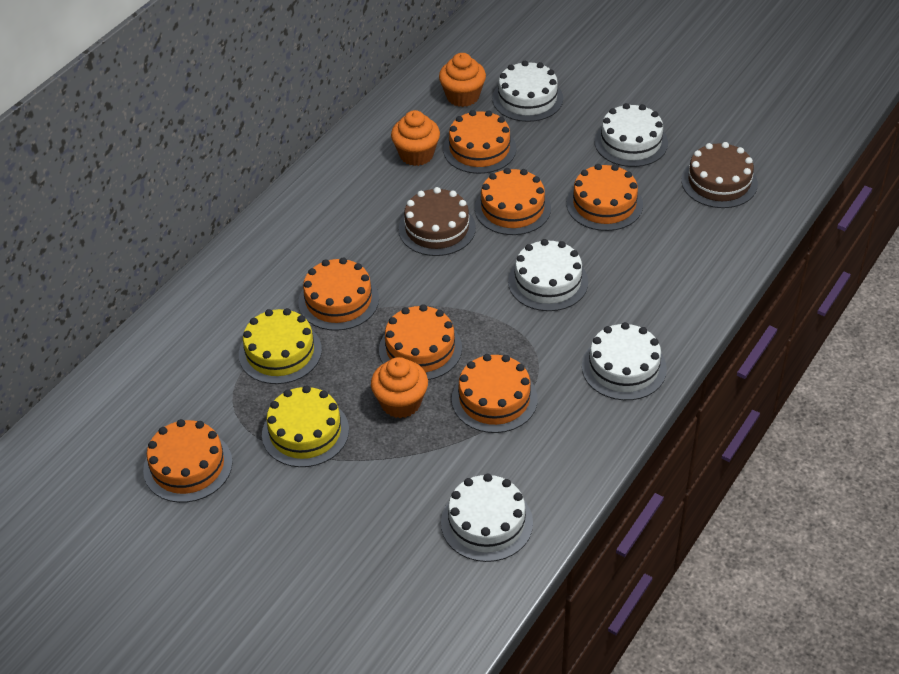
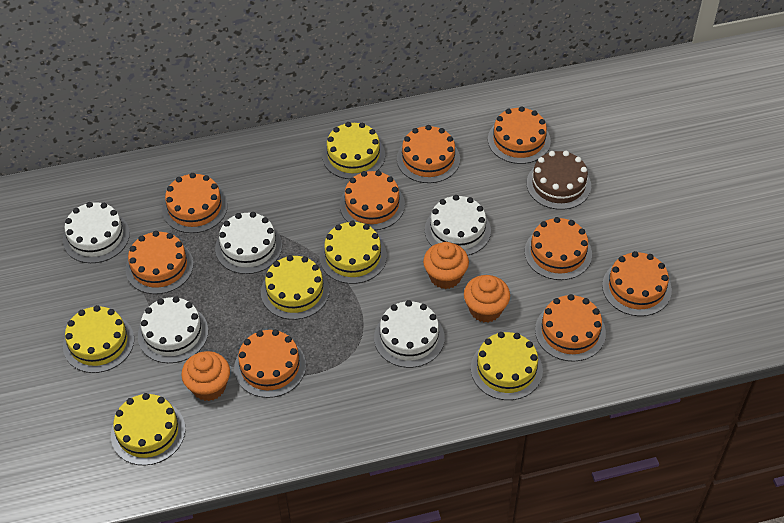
brown cake: 2 -> 1
orange cake: 7 -> 9
yellow cake: 2 -> 6

